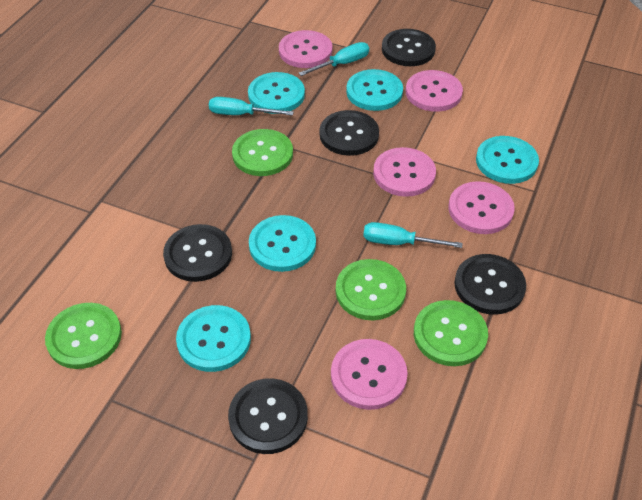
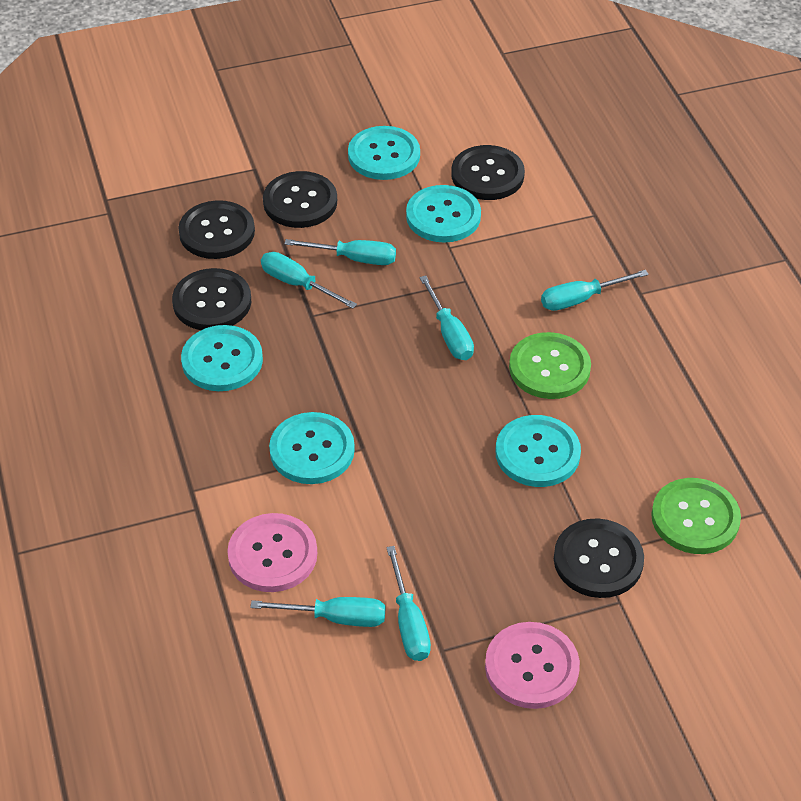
green button: 4 -> 2
pink button: 5 -> 2
turquoise screwdriver: 3 -> 6

